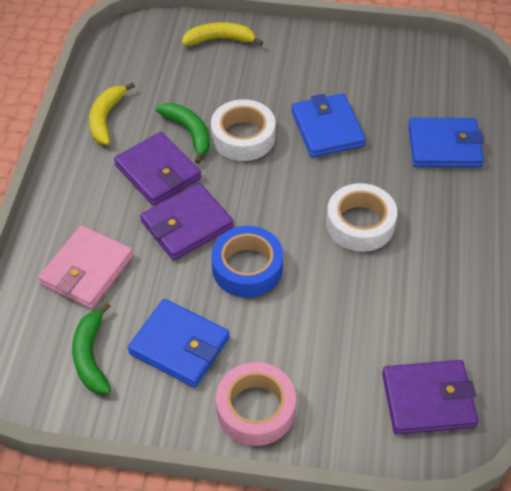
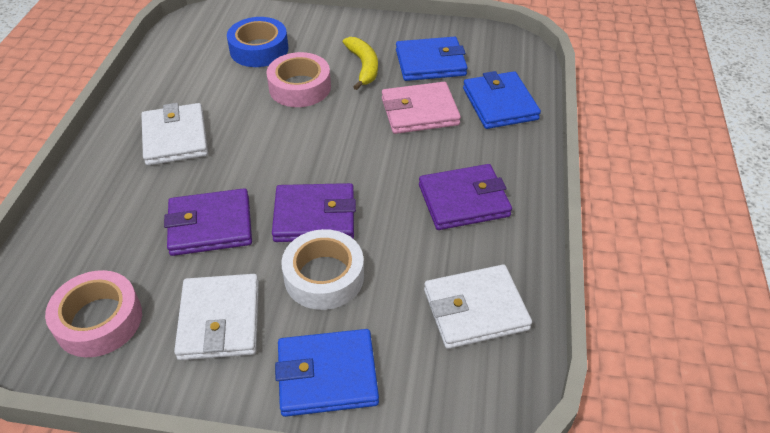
green banana: 2 -> 0
pink tape: 1 -> 2
white tape: 2 -> 1
white wallet: 0 -> 3
yellow banana: 2 -> 1

